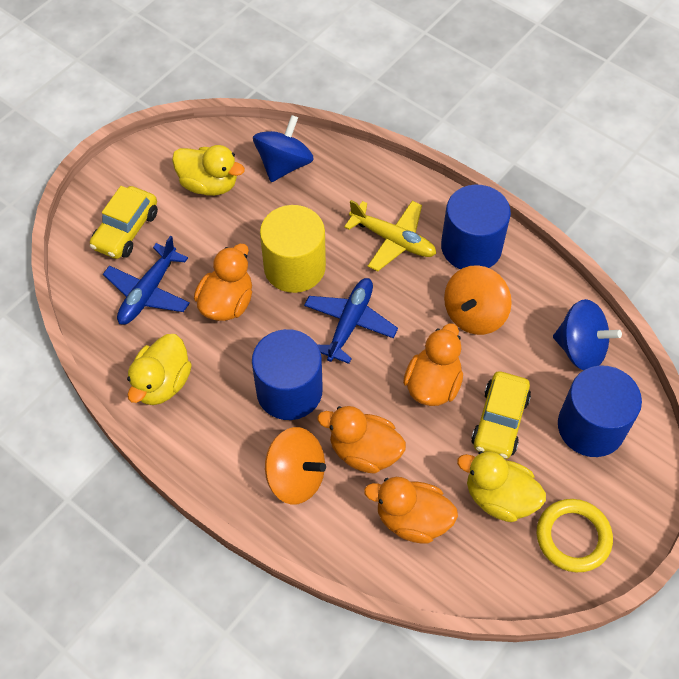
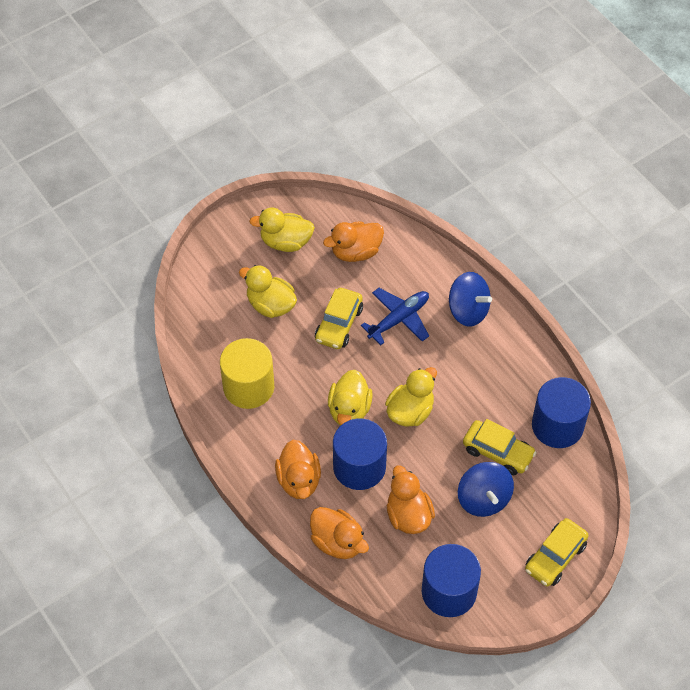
blue plane: 2 -> 1
orange spinning top: 2 -> 0
yellow car: 2 -> 3
yellow duck: 3 -> 4
yellow plane: 1 -> 0
yellow ring: 1 -> 0

